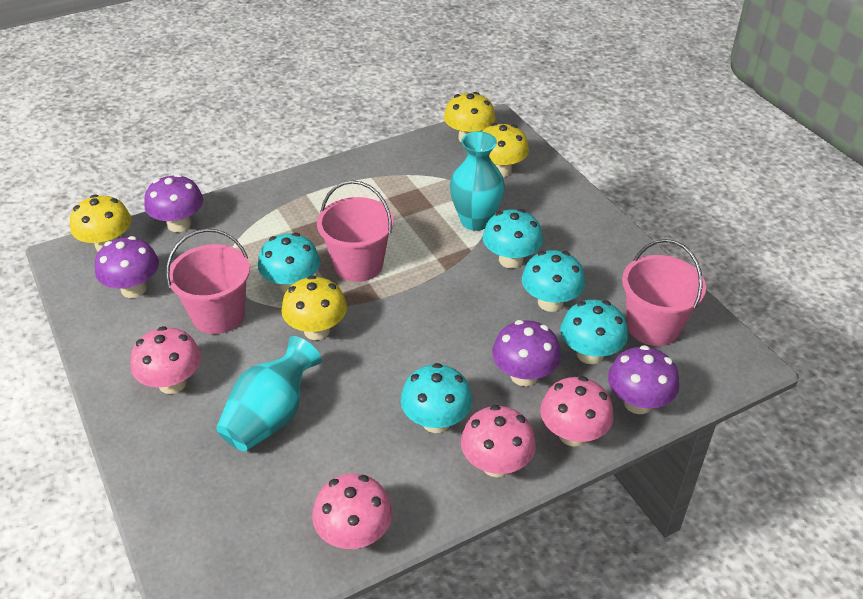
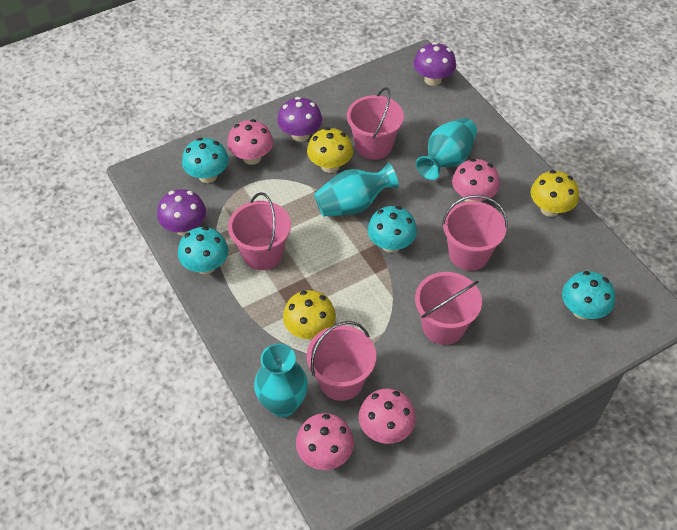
pink bucket: 3 -> 5
purple mushroom: 4 -> 3
turquoise mushroom: 5 -> 4
turquoise vase: 2 -> 3
yellow mushroom: 4 -> 3

